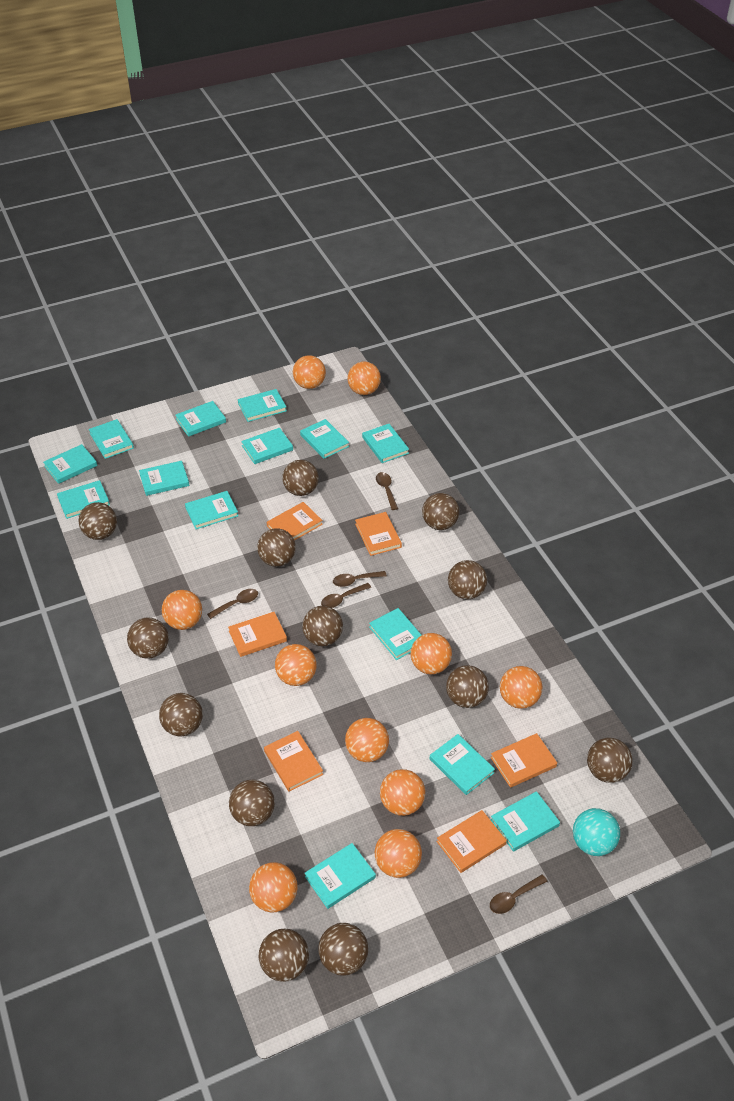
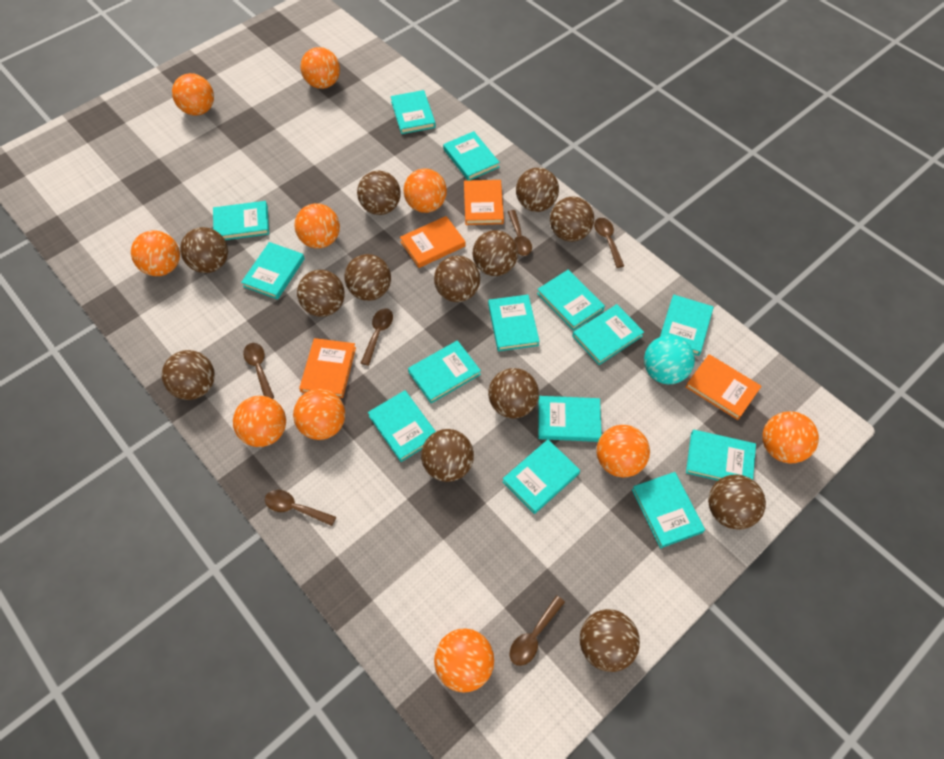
brown spoon: 5 -> 6
orange book: 6 -> 4

